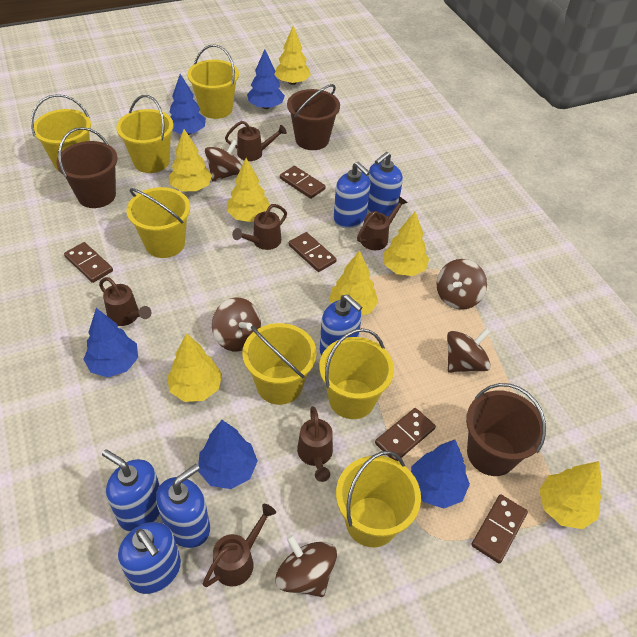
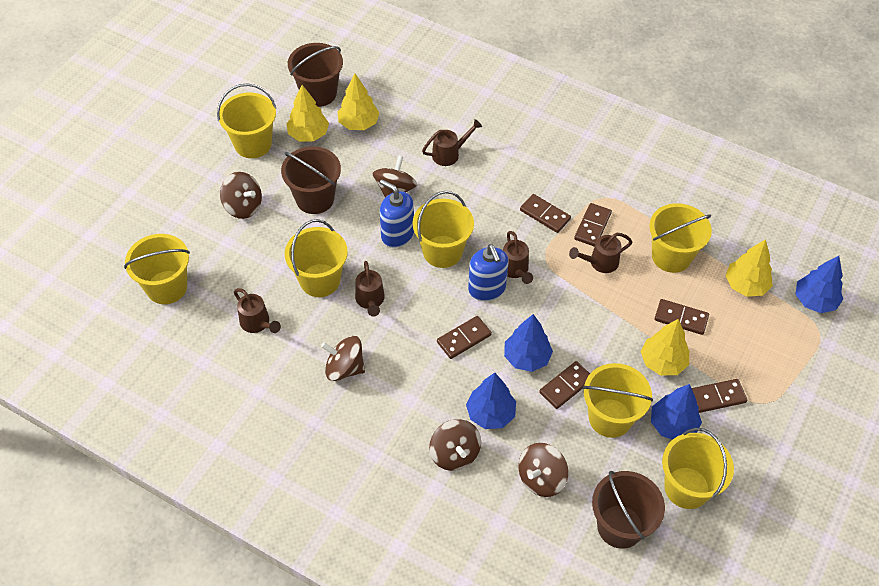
blue soap dispenser: 6 -> 2
blue tree: 5 -> 4
brown domino: 5 -> 6
brown watering can: 6 -> 5
yellow tree: 7 -> 4

